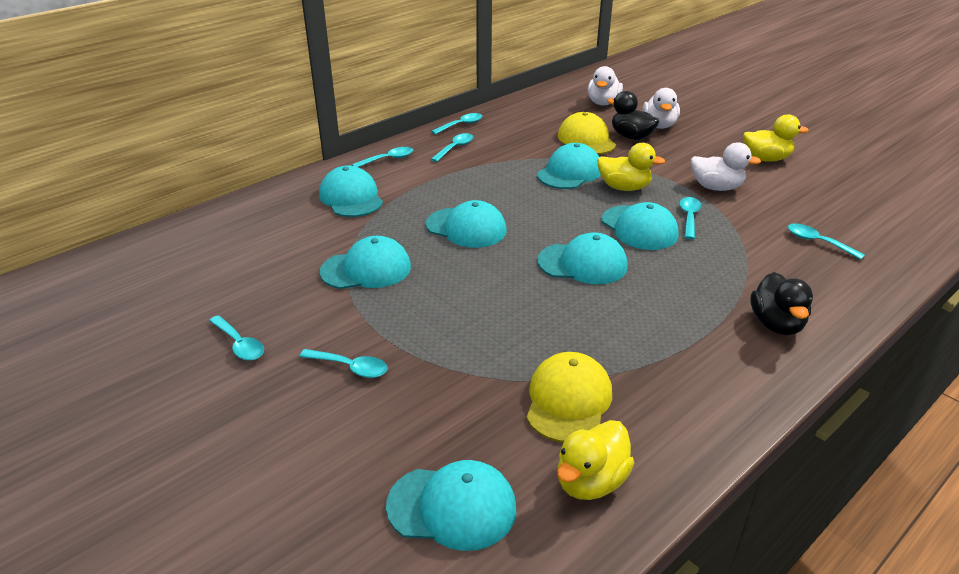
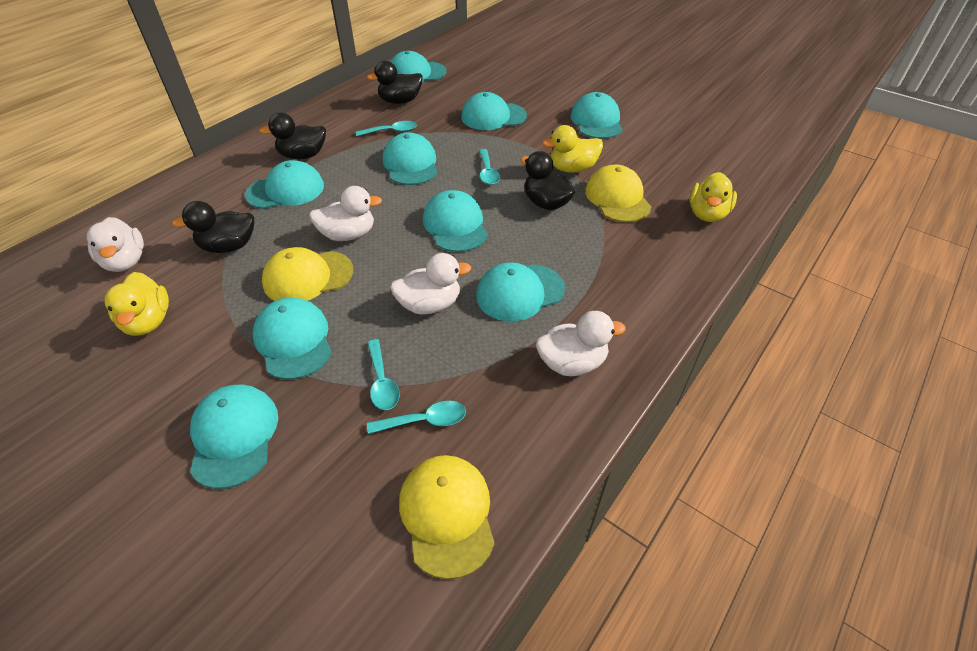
black duck: 2 -> 4
turquoise cap: 7 -> 9
turquoise spoon: 7 -> 4
white duck: 3 -> 4
yellow cap: 2 -> 3

